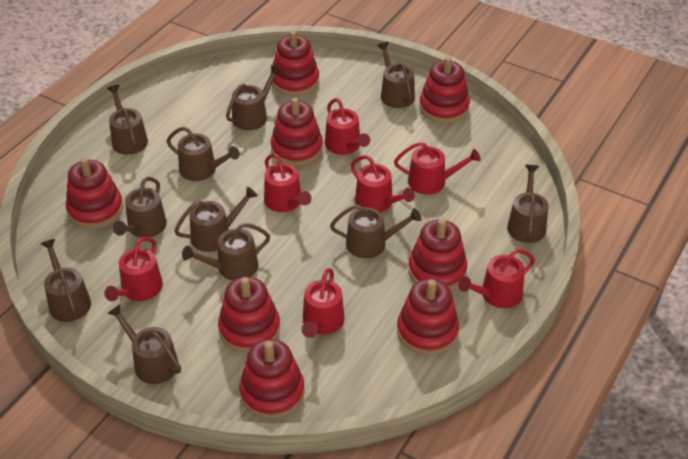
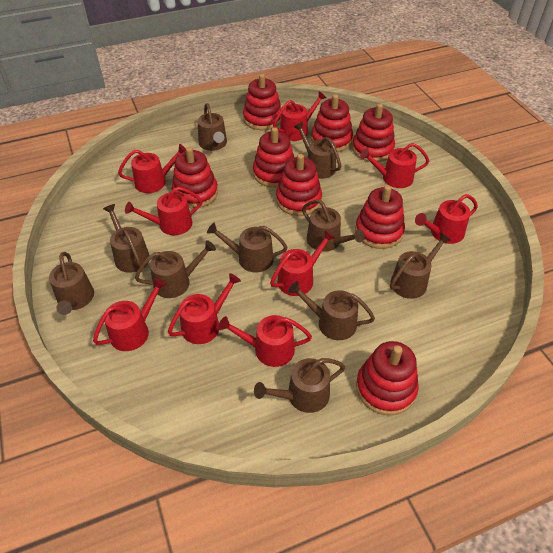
brown watering can: 11 -> 10
red watering can: 7 -> 9

